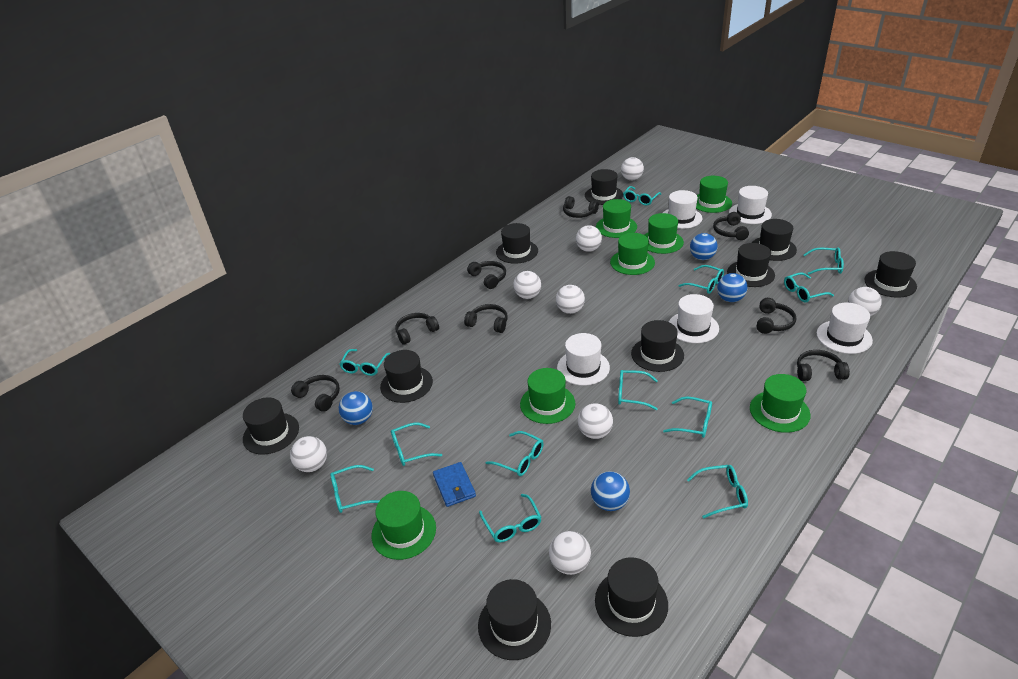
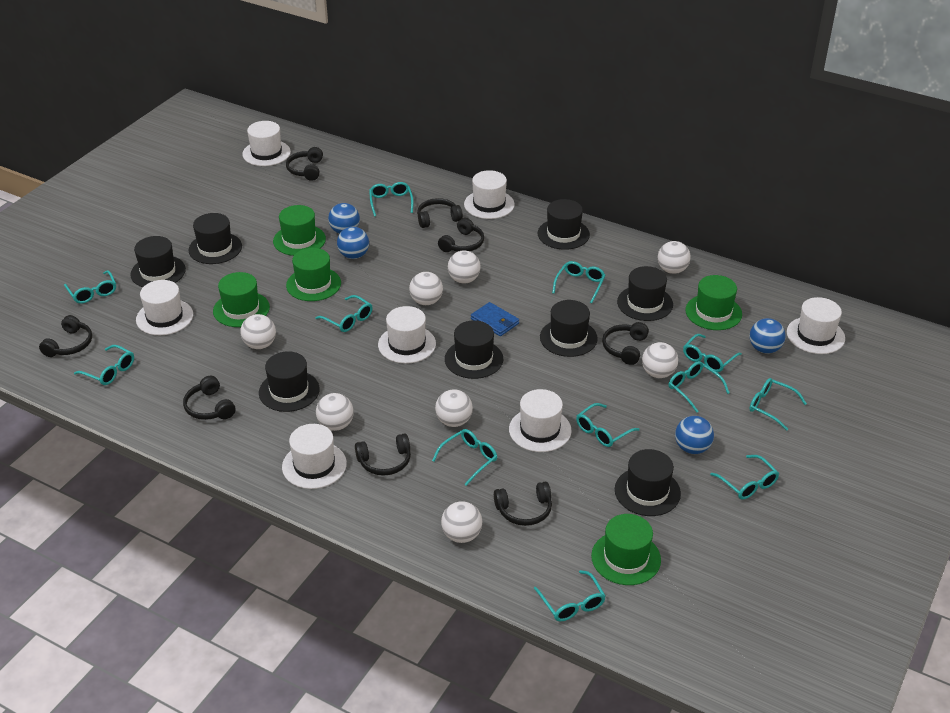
black hat: 10 -> 8
green hat: 7 -> 5
white hat: 5 -> 7

